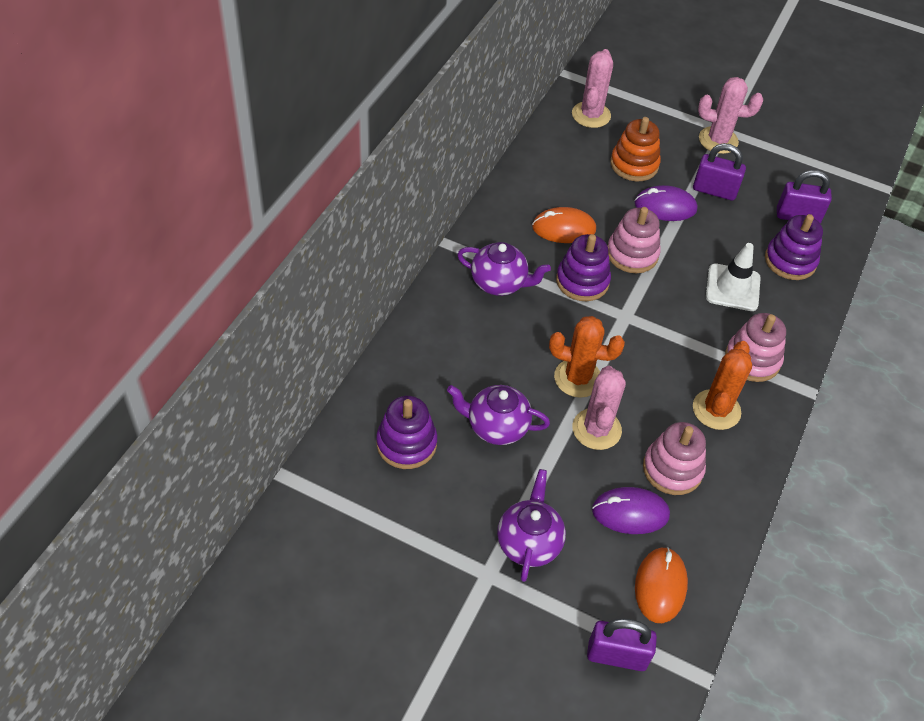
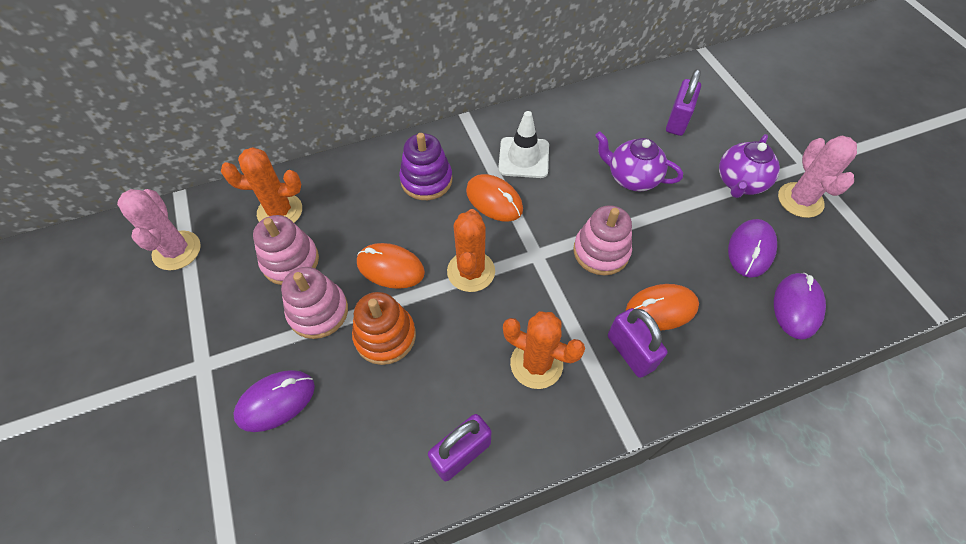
orange cactus: 2 -> 3
orange mouse: 2 -> 3
pink cactus: 3 -> 2
purple mouse: 2 -> 3
purple stacking toy: 3 -> 1
purple teapot: 3 -> 2

